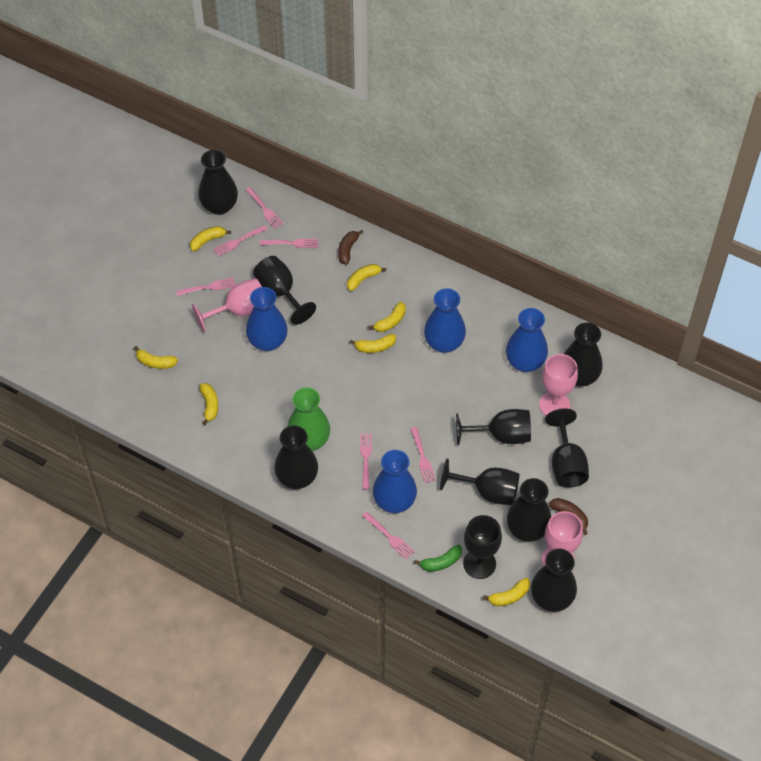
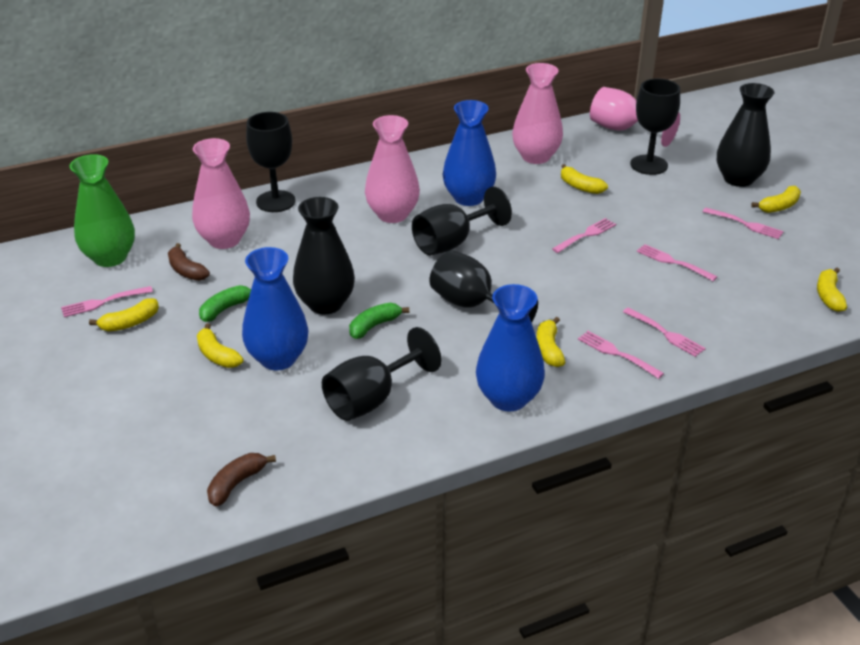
black vase: 5 -> 2
blue vase: 4 -> 3
green banana: 1 -> 2
pink fork: 7 -> 6
pink goblet: 3 -> 1
pink vase: 0 -> 3
yellow banana: 7 -> 6

